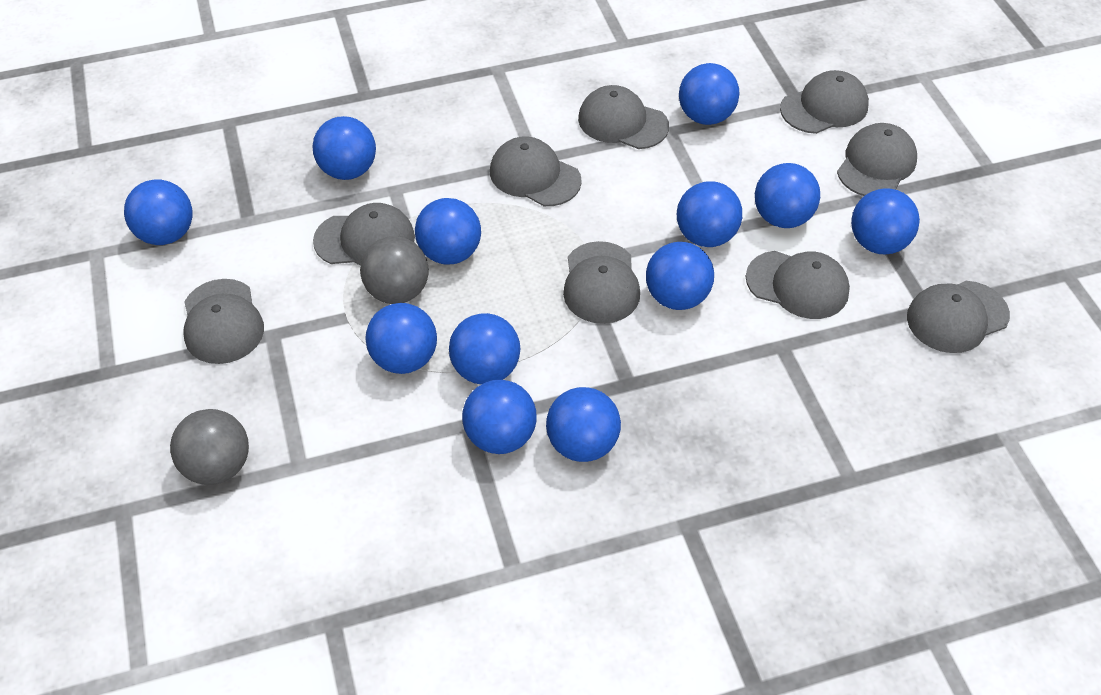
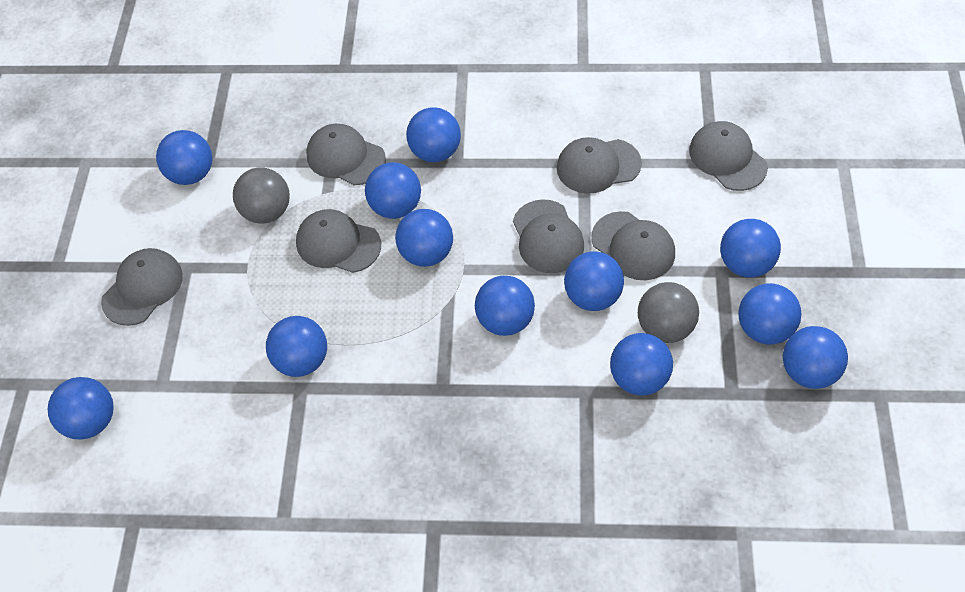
grey cap: 9 -> 7

